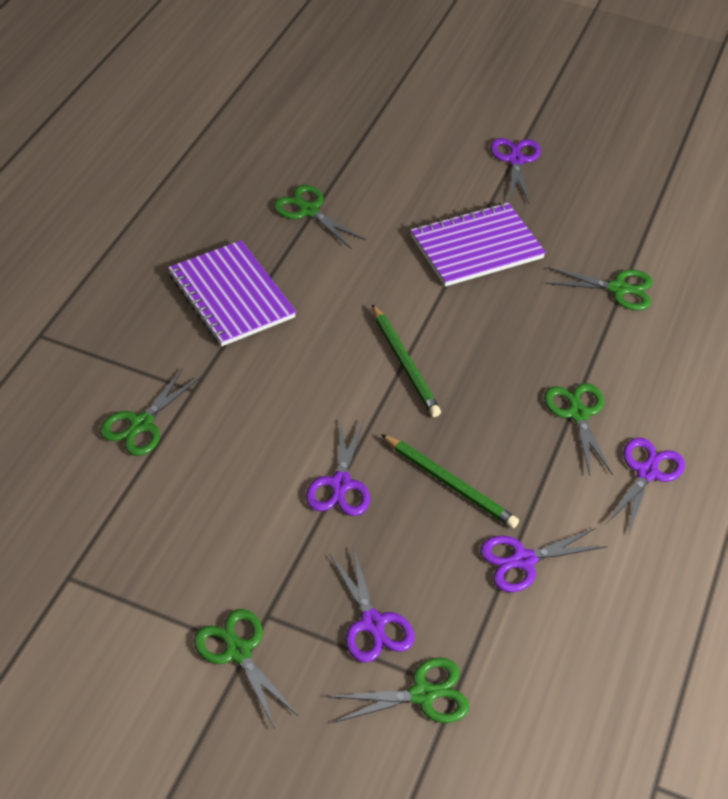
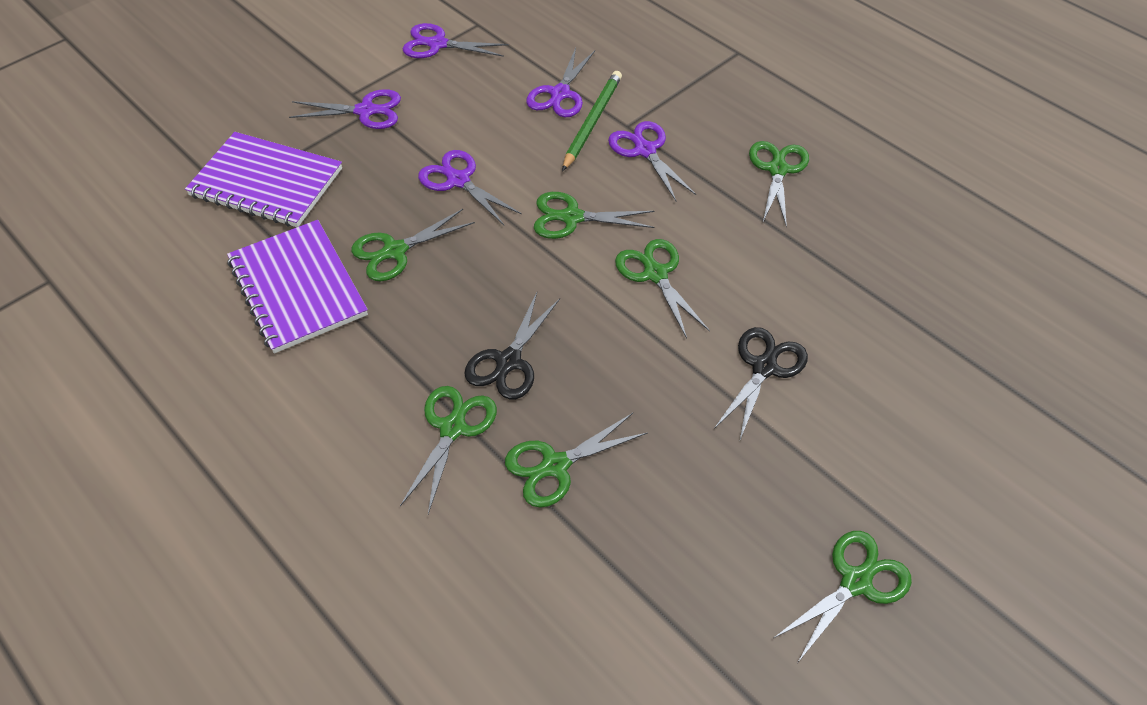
black scissors: 0 -> 2
green pencil: 2 -> 1
green scissors: 6 -> 7

